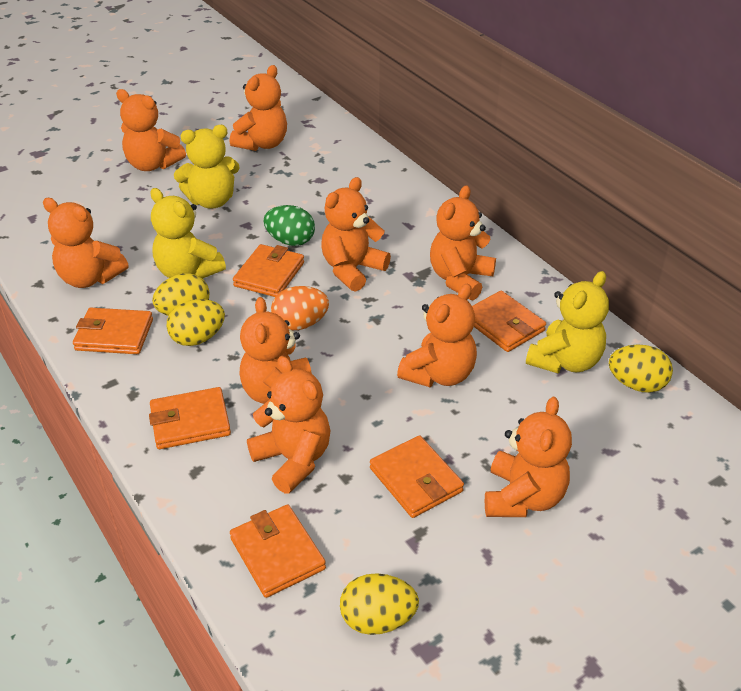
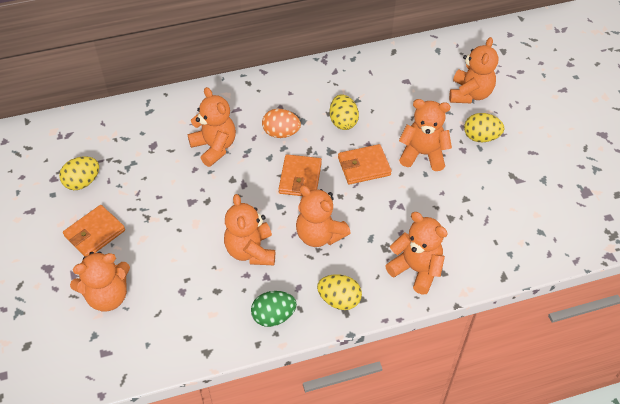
orange teddy bear: 9 -> 7
orange wallet: 6 -> 3
yellow teddy bear: 3 -> 0

